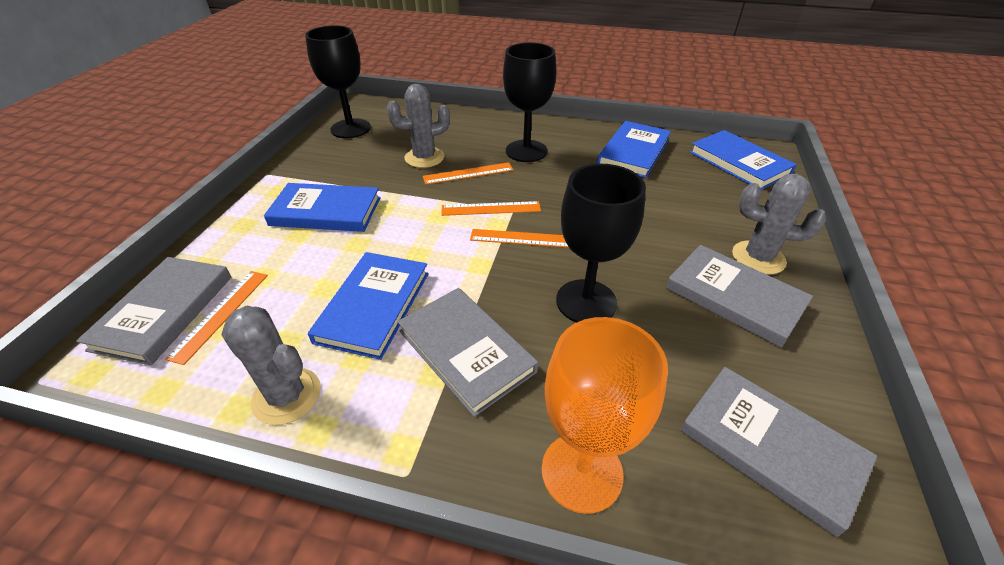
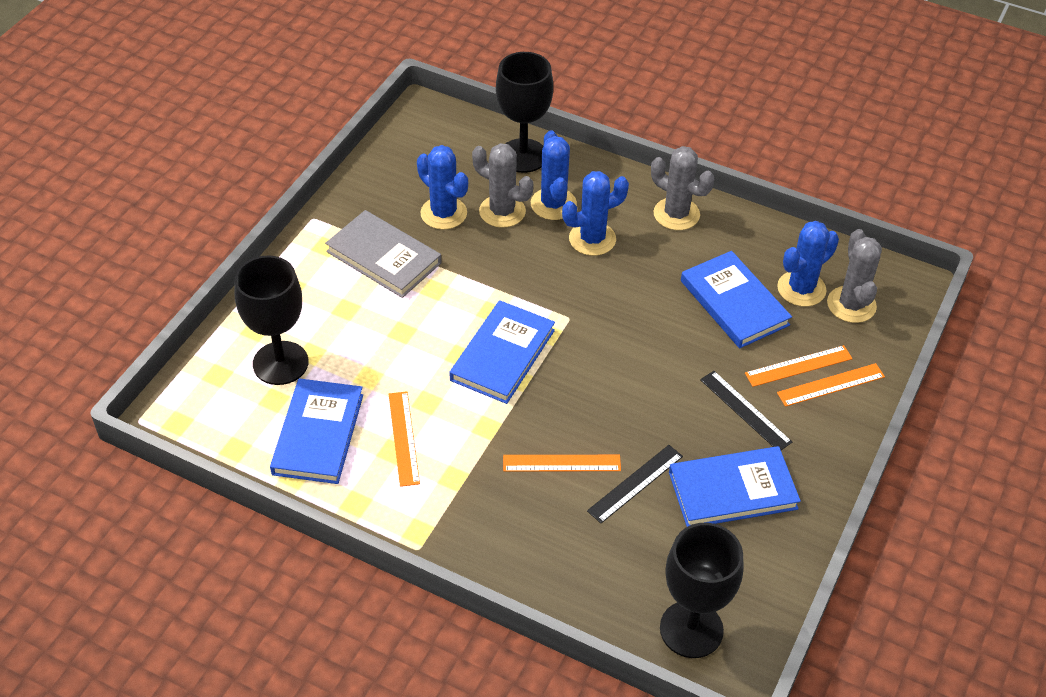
black ruler: 0 -> 2
blue cactus: 0 -> 4
grey book: 4 -> 1
orange goblet: 1 -> 0

